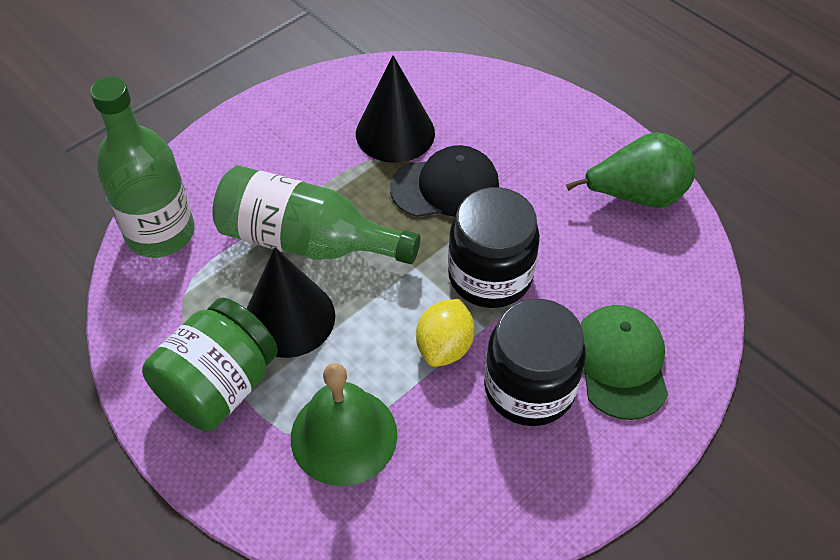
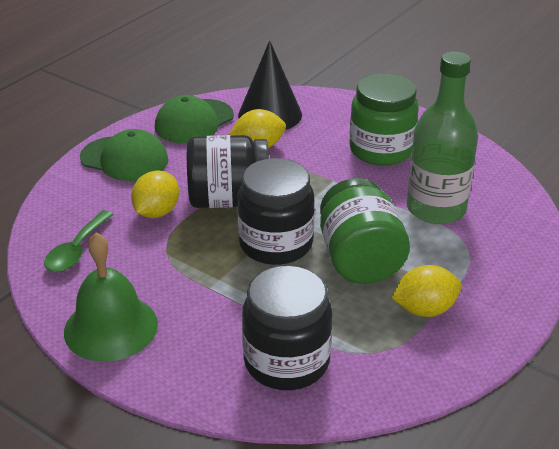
black cap: 1 -> 0
black cone: 2 -> 1
black jar: 2 -> 3
green bottle: 2 -> 1
green cap: 1 -> 2
green jar: 1 -> 2
green pear: 1 -> 0
green spoon: 0 -> 1
yellow lemon: 1 -> 3

